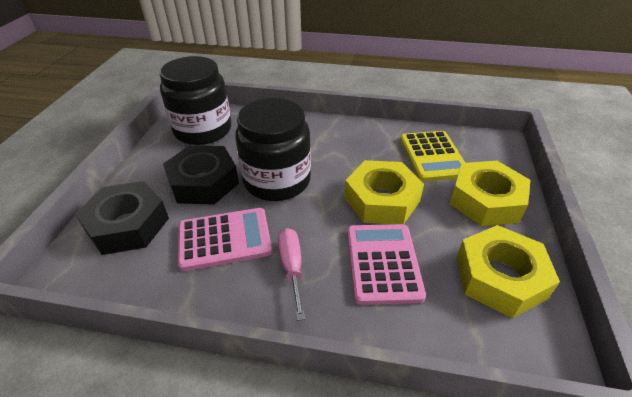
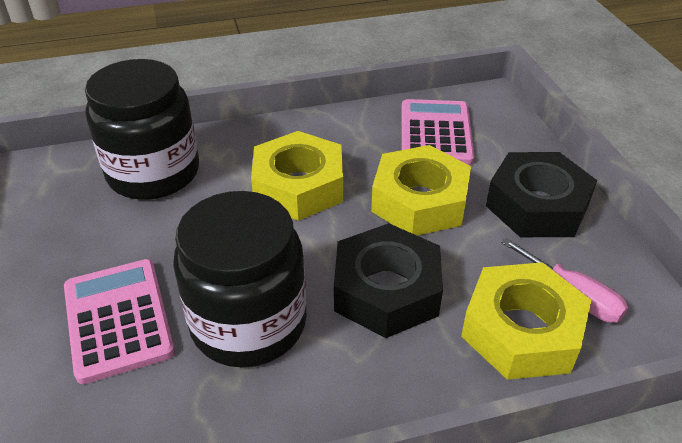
yellow calculator: 1 -> 0

